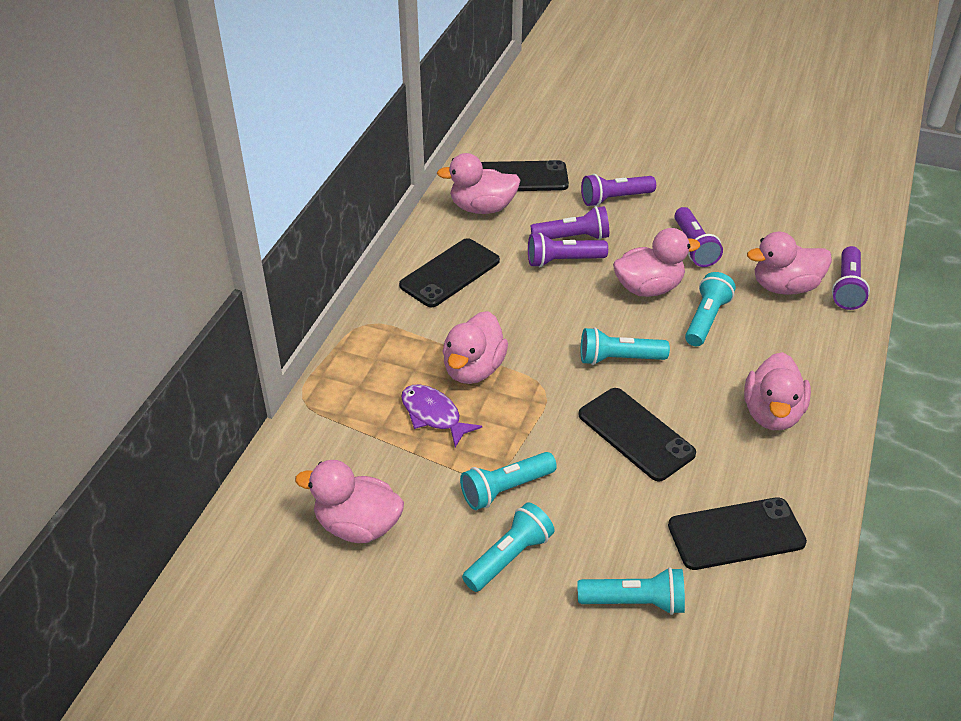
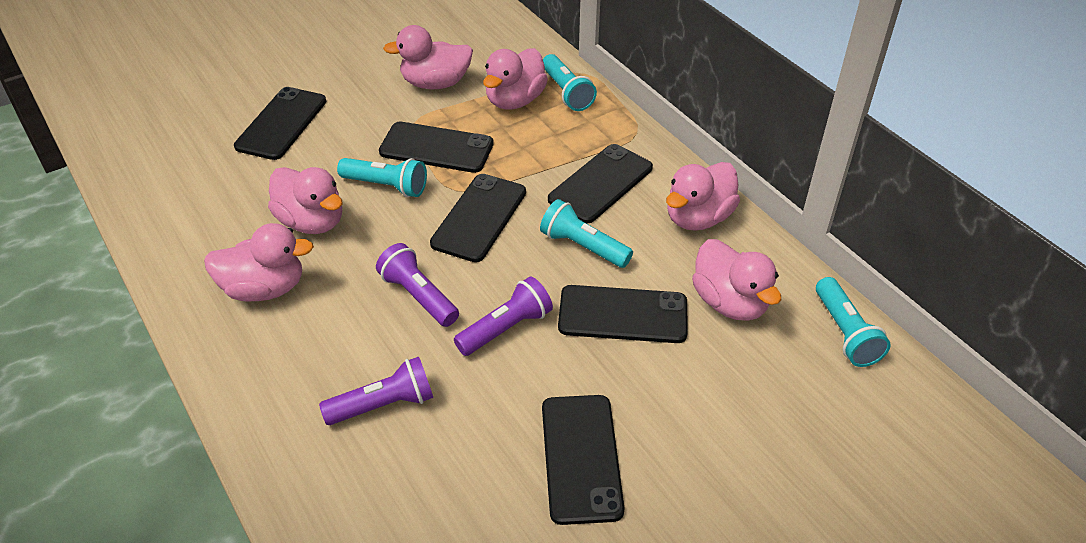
black phone: 4 -> 6
purple fish: 1 -> 0
purple flashlight: 5 -> 3
turquoise flashlight: 5 -> 4

